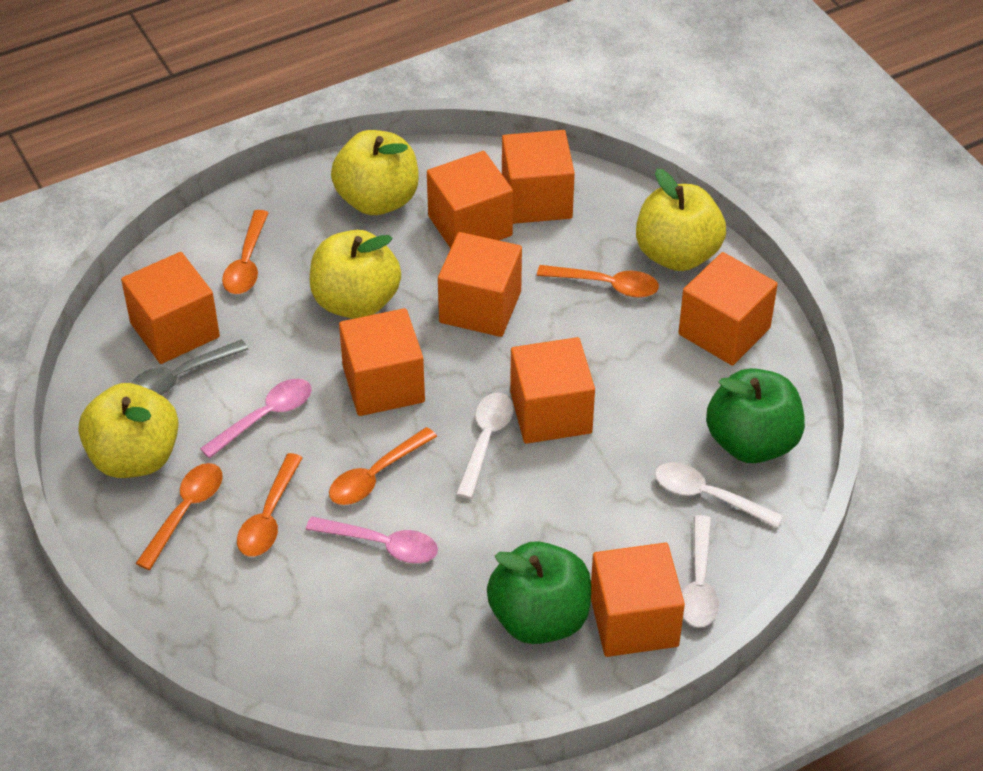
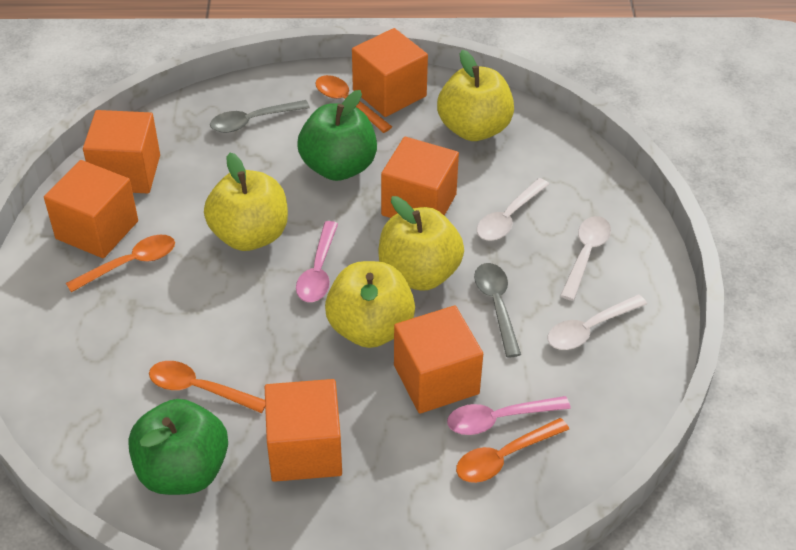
grey spoon: 1 -> 2
orange cube: 8 -> 6
orange spoon: 5 -> 4

